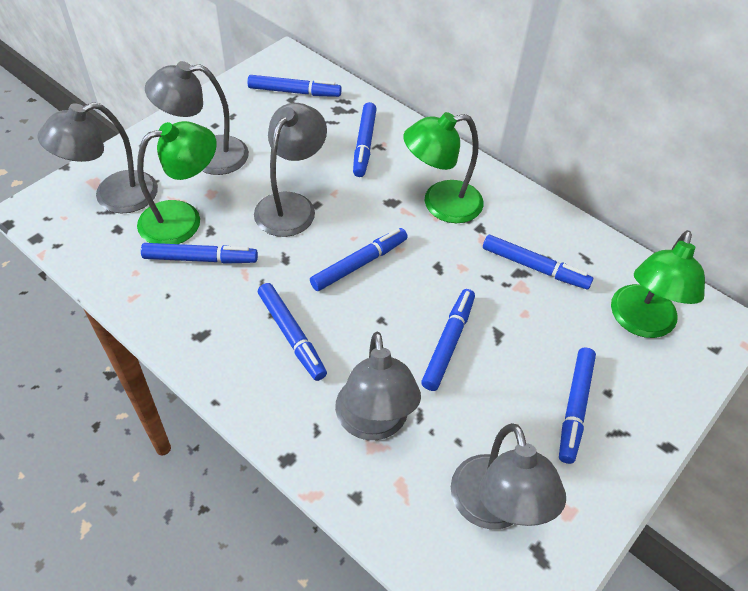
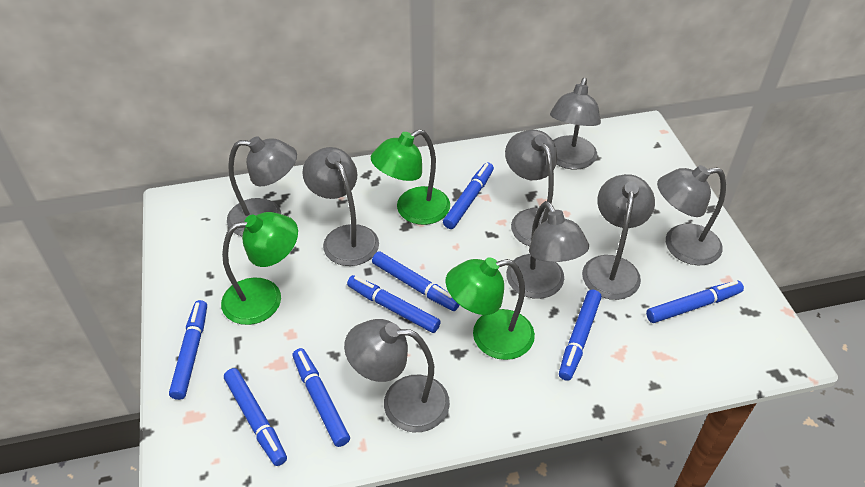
grey lamp: 5 -> 8

